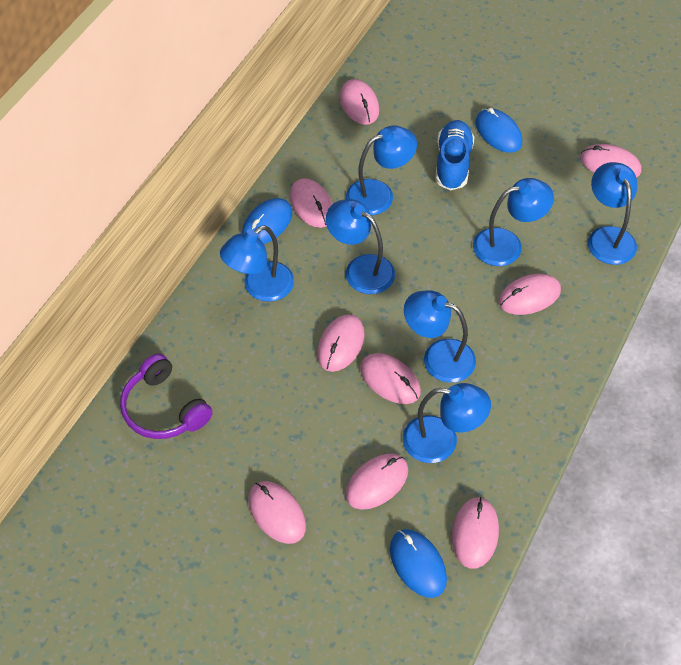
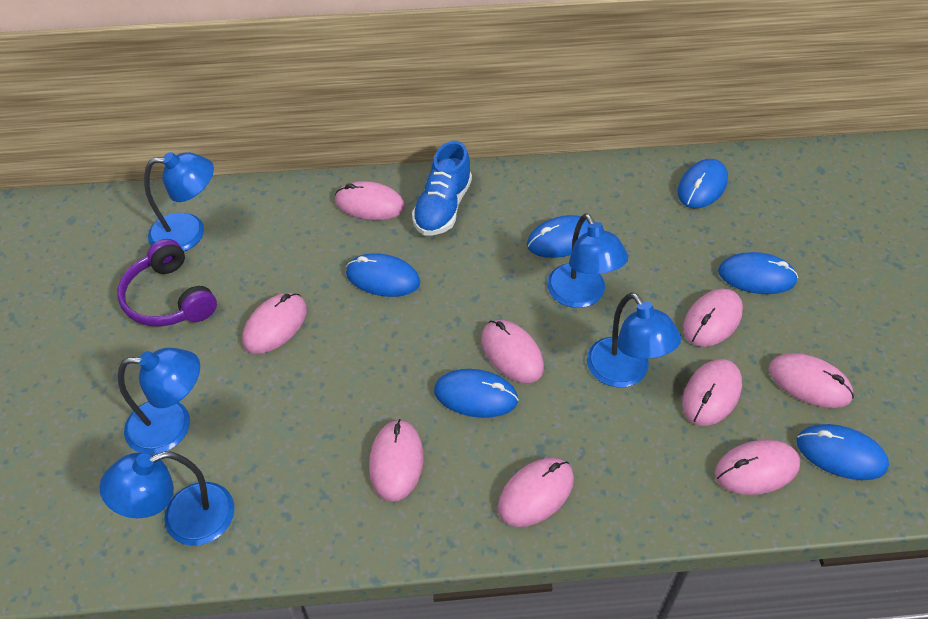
blue lamp: 7 -> 5
blue mouse: 3 -> 6

